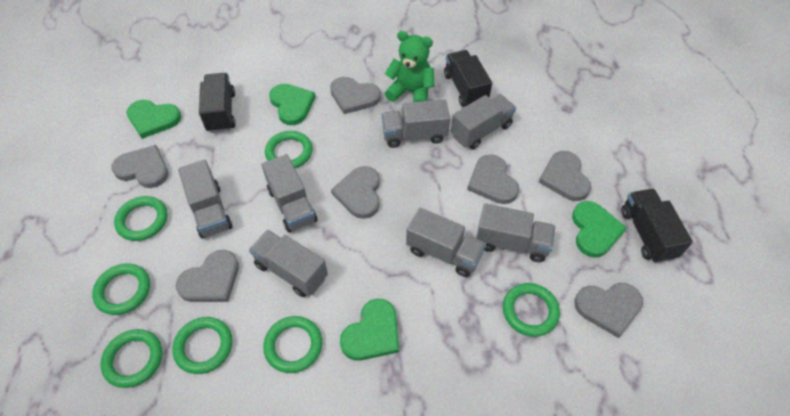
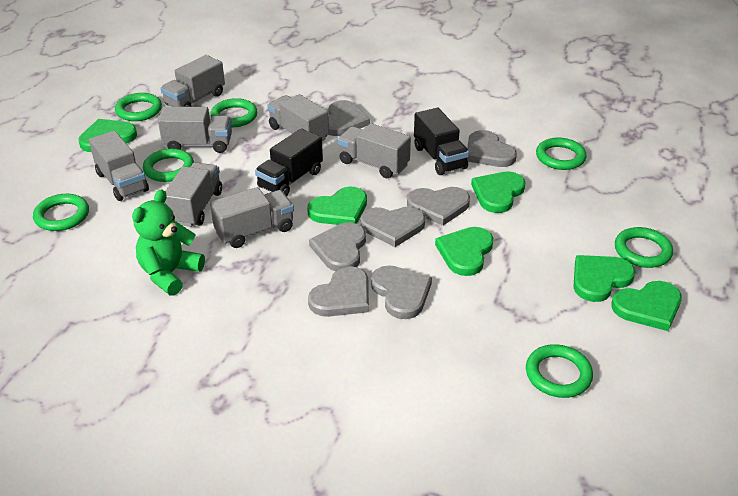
black truck: 3 -> 2
green heart: 4 -> 6

